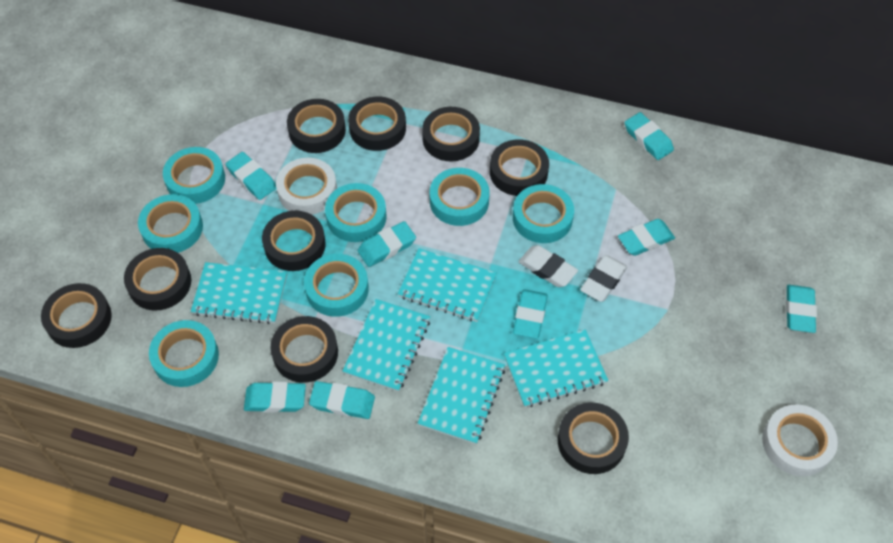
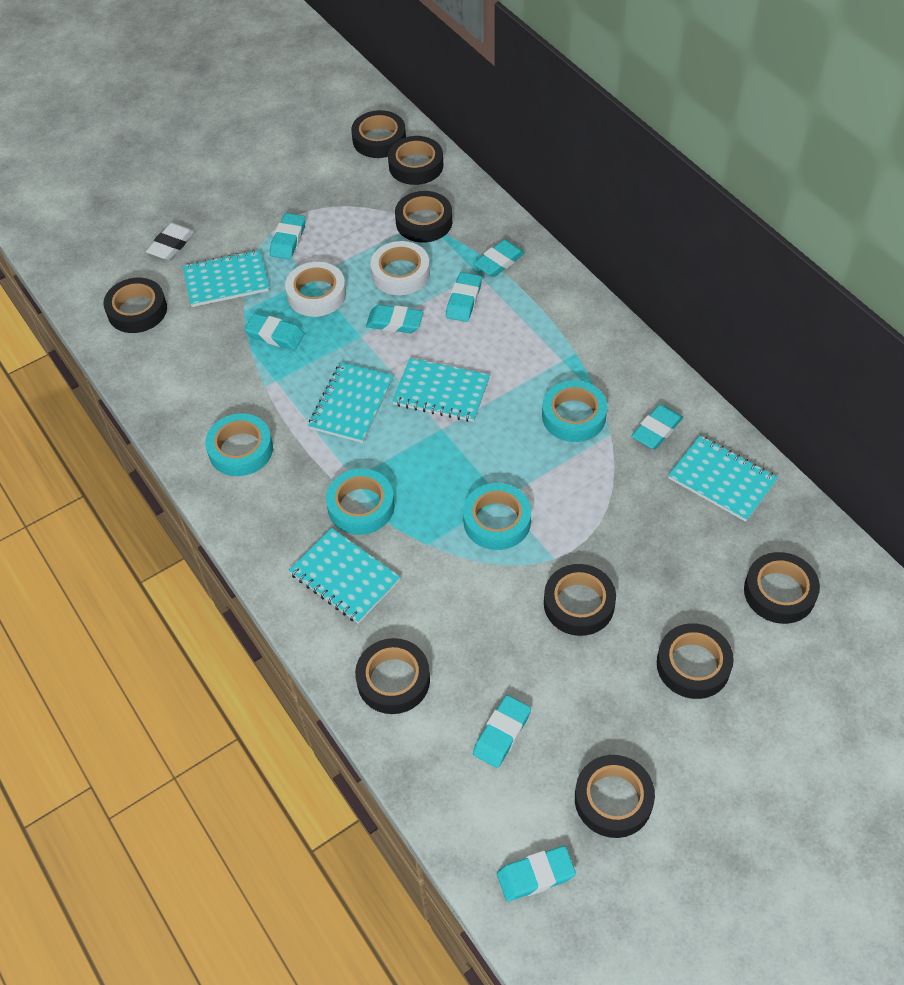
turquoise tape: 7 -> 4
white eraser: 2 -> 1

